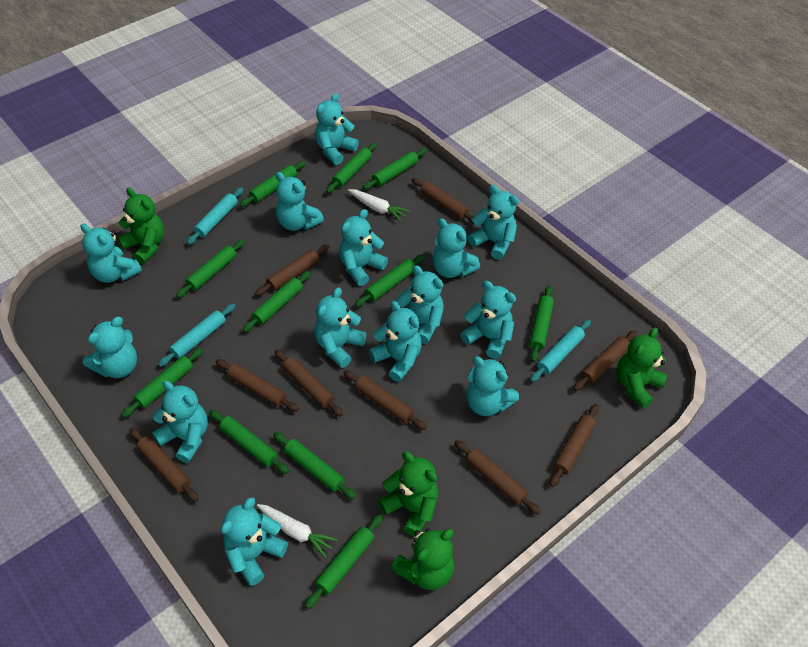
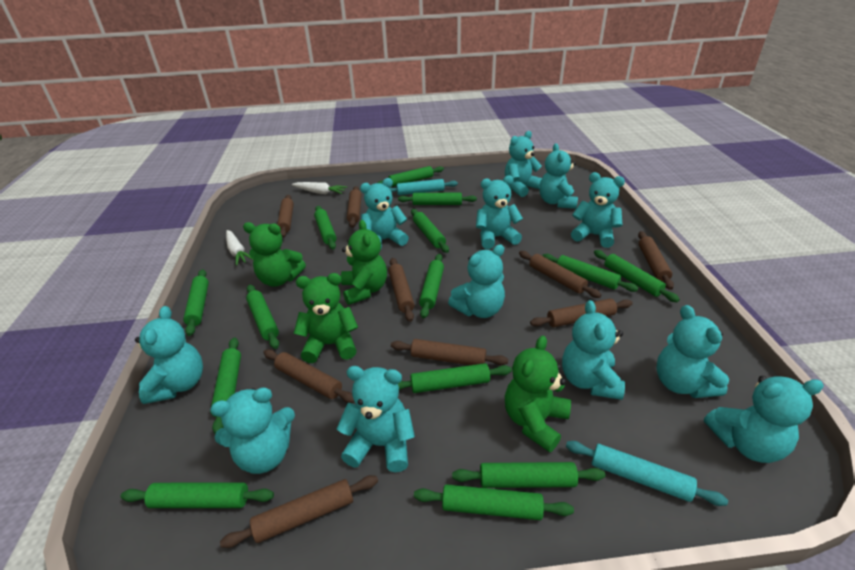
green rolling pin: 11 -> 14
turquoise rolling pin: 3 -> 2
turquoise teddy bear: 14 -> 12

